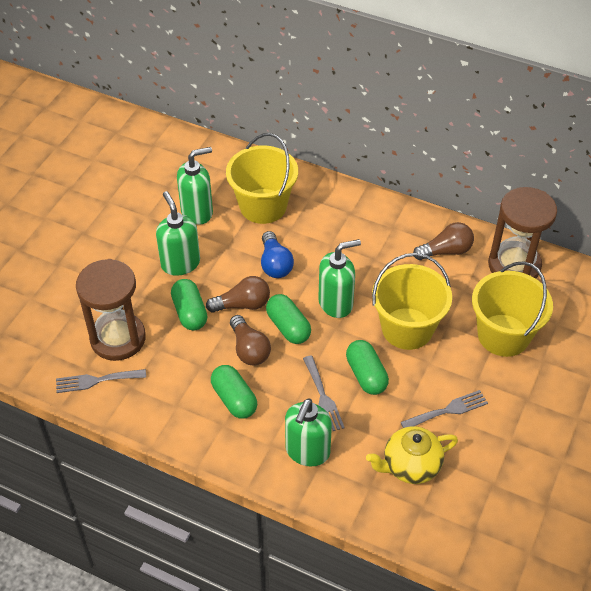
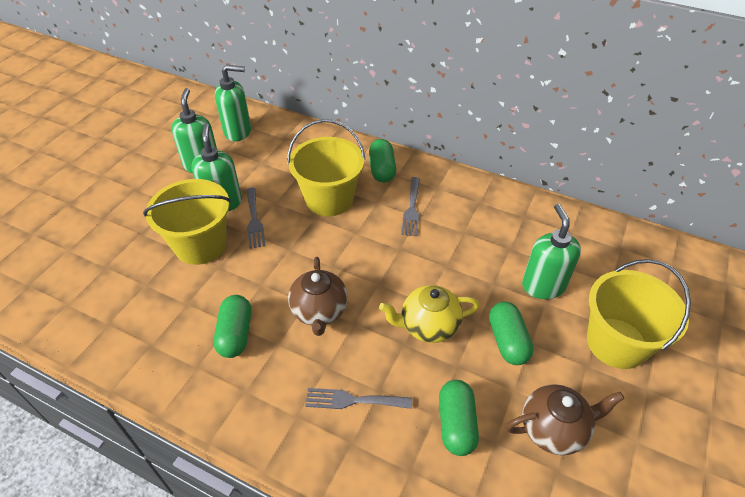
blue light bulb: 1 -> 0
brown hourglass: 2 -> 0
brown light bulb: 3 -> 0
brown teapot: 0 -> 2

